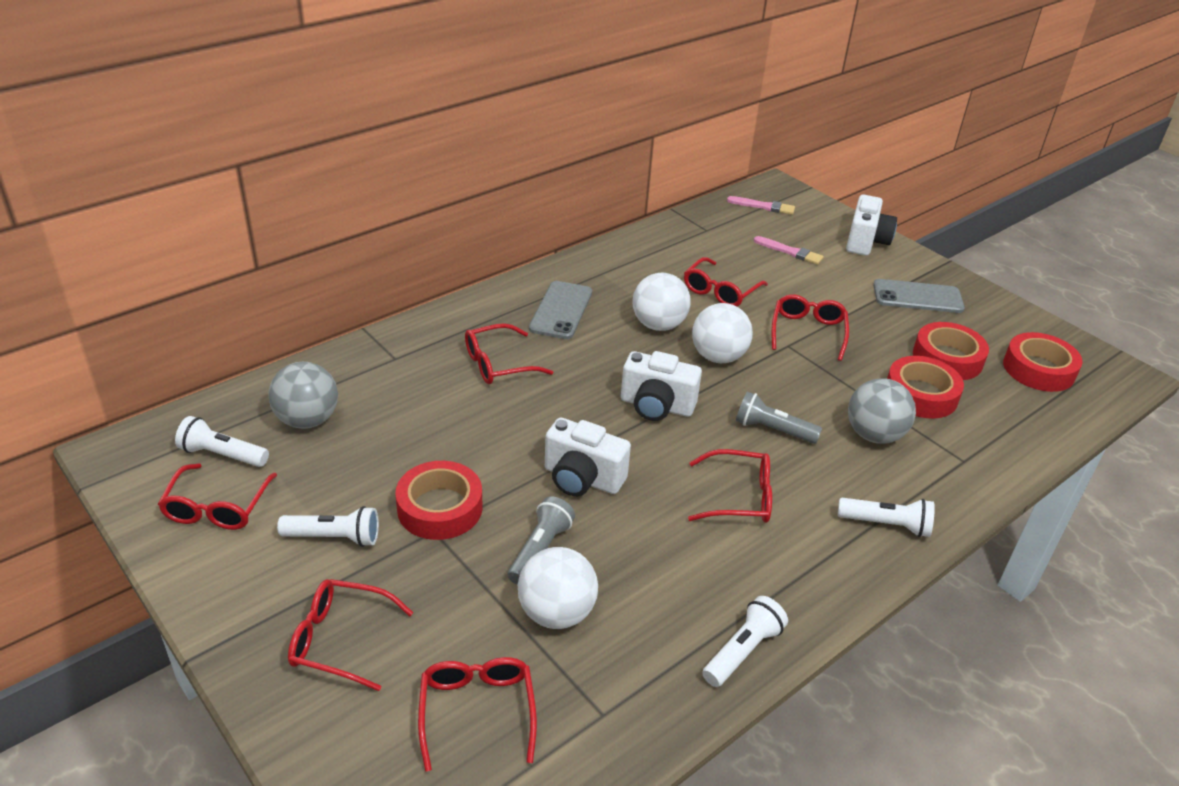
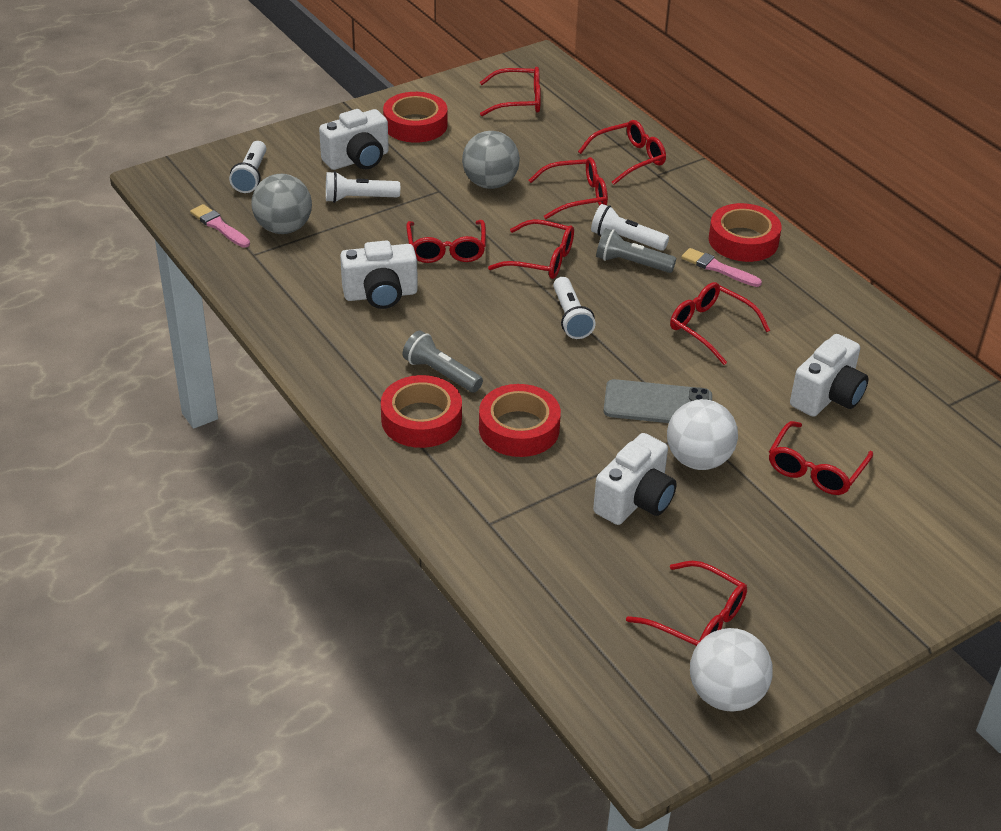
grey phone: 2 -> 1
red glasses: 7 -> 8
white ball: 3 -> 2
white camera: 3 -> 4

